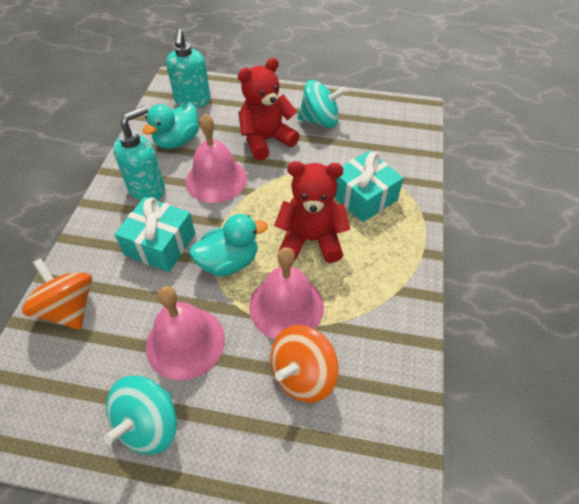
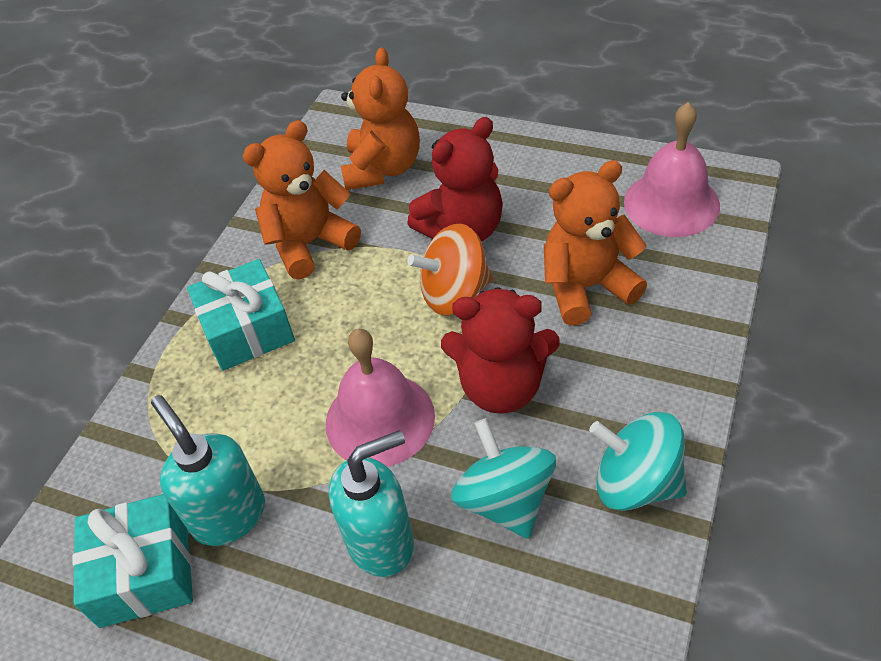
orange spinning top: 2 -> 1
orange teddy bear: 0 -> 3
pink bell: 3 -> 2
turquoise duck: 2 -> 0

